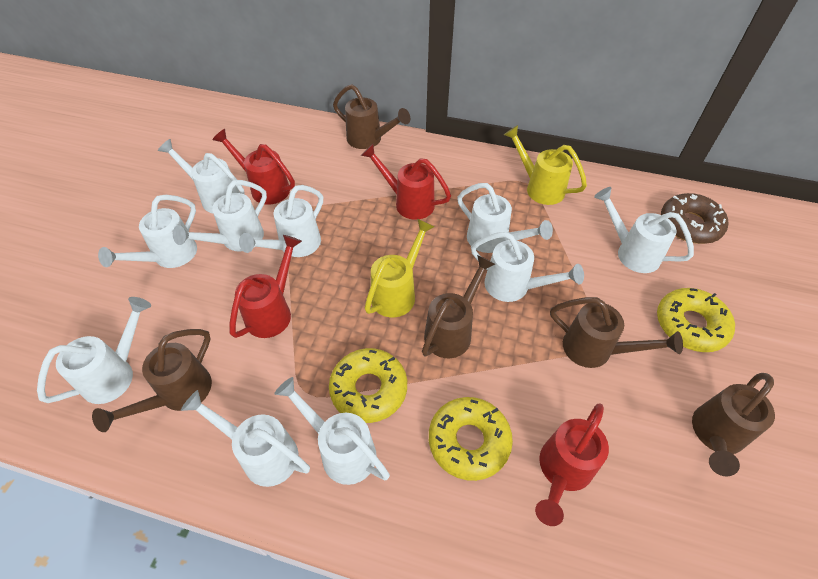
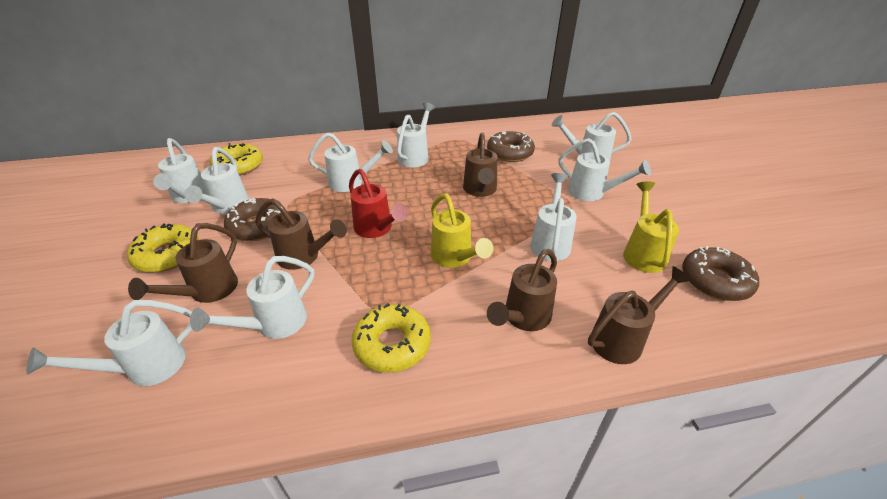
brown donut: 1 -> 3
red watering can: 4 -> 1
white watering can: 10 -> 9

